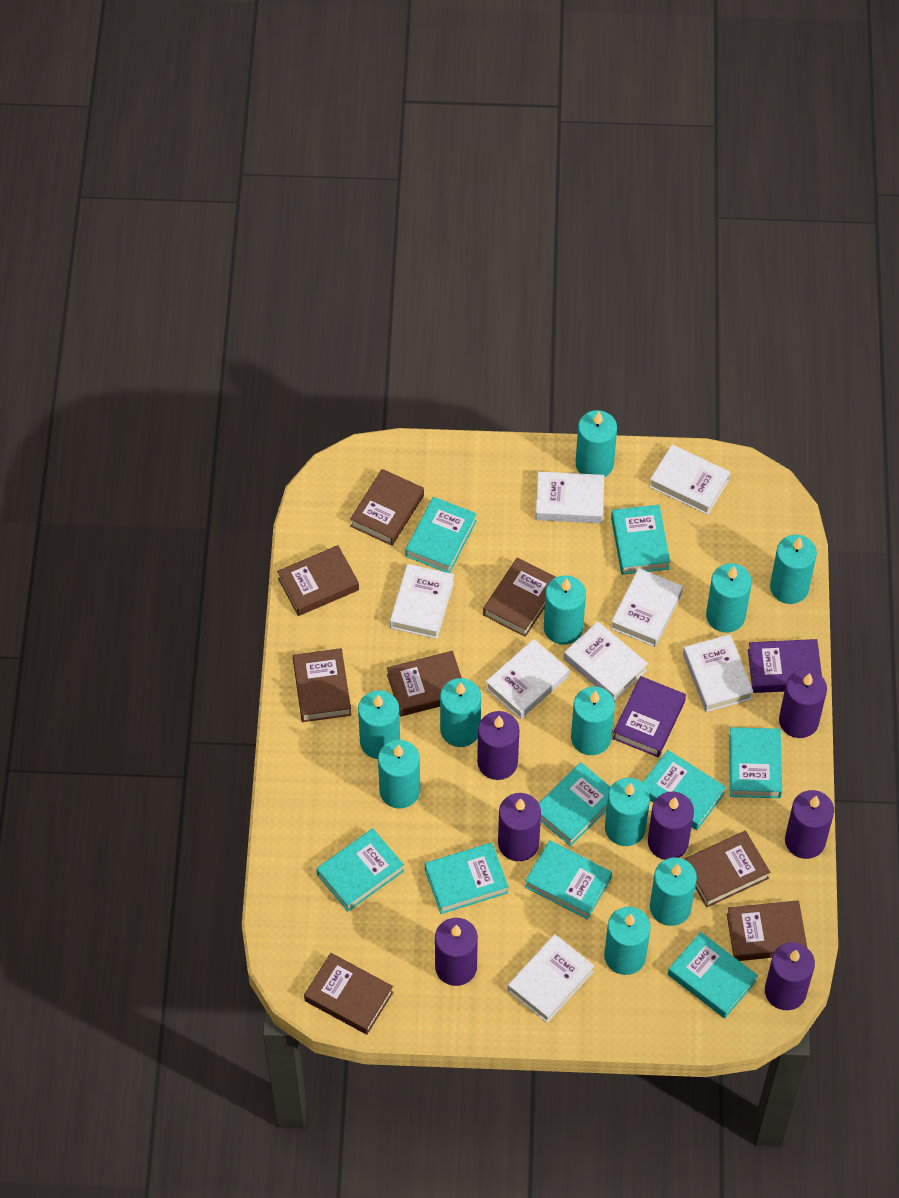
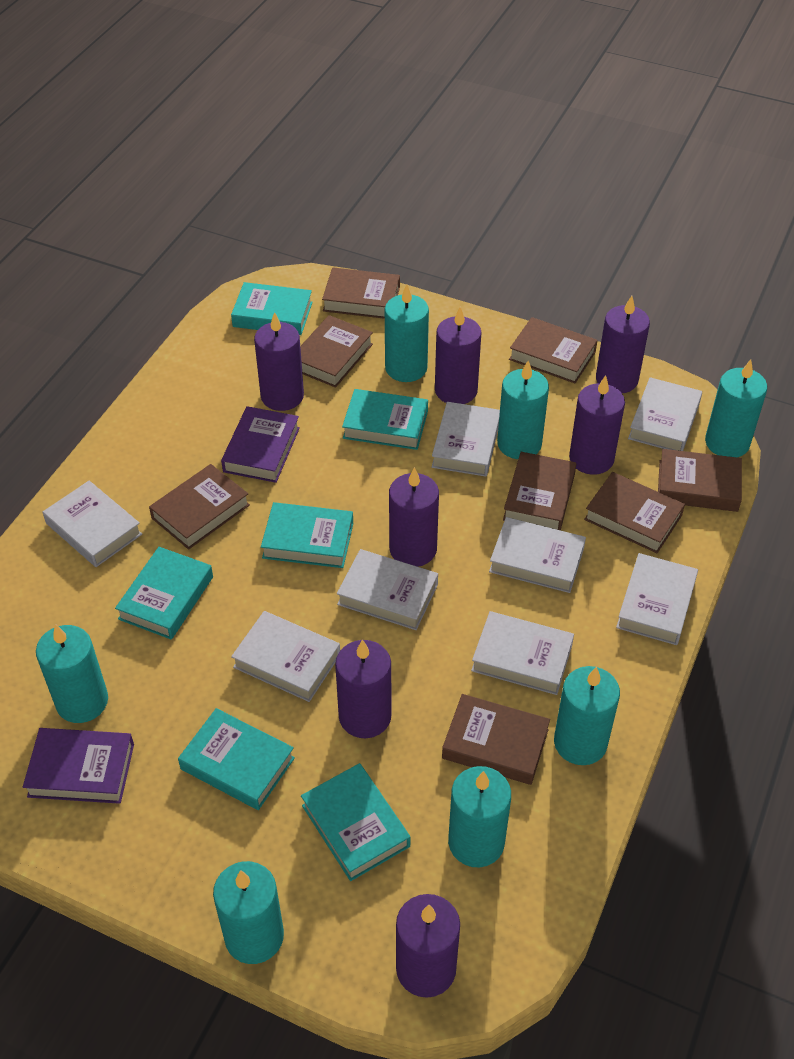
turquoise book: 9 -> 6
turquoise candle: 11 -> 7

